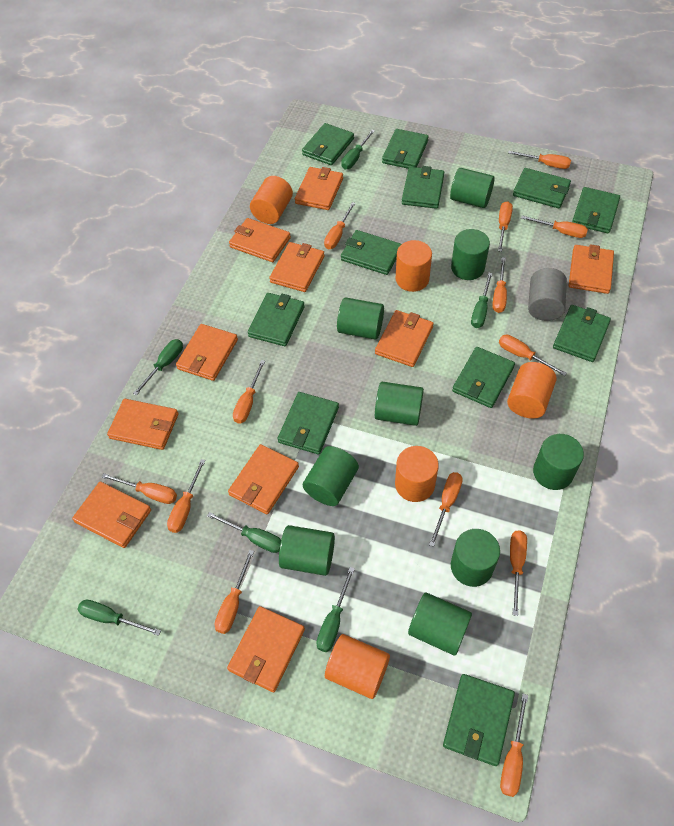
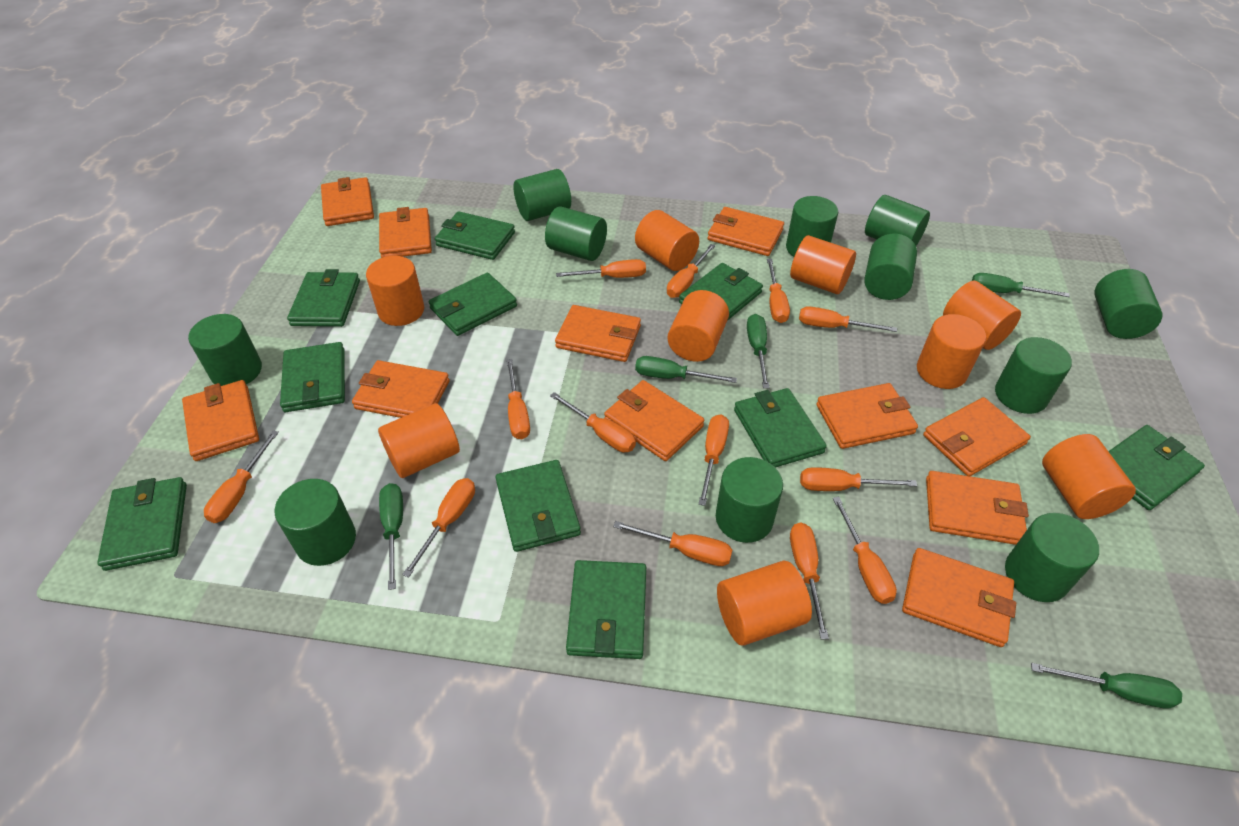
green cylinder: 9 -> 11
green screwdriver: 6 -> 5
green wallet: 11 -> 10
grey cylinder: 1 -> 0
orange cylinder: 5 -> 9
orange wallet: 10 -> 11

